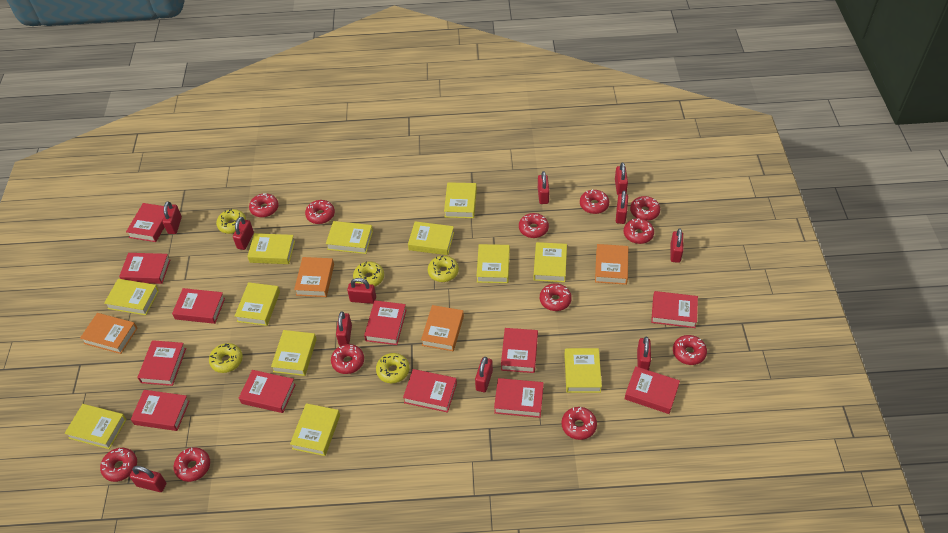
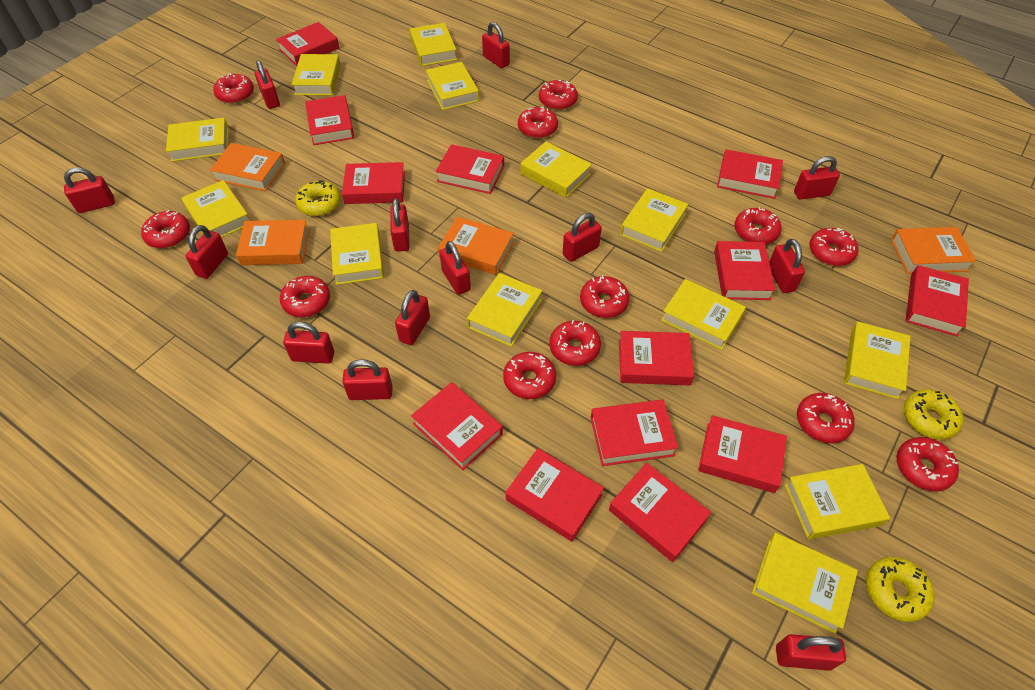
red book: 12 -> 13
red padlock: 11 -> 13
yellow book: 12 -> 13
yellow donut: 5 -> 3

